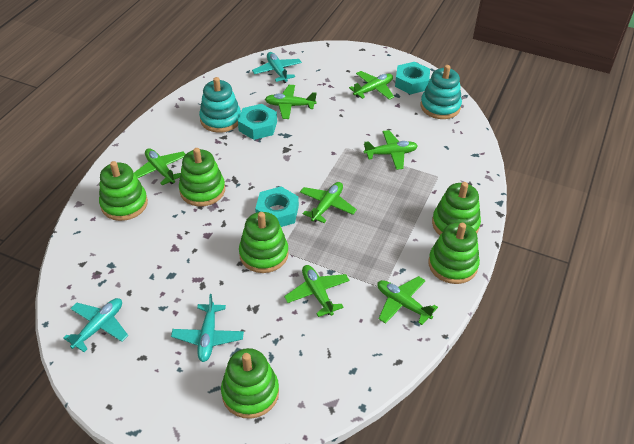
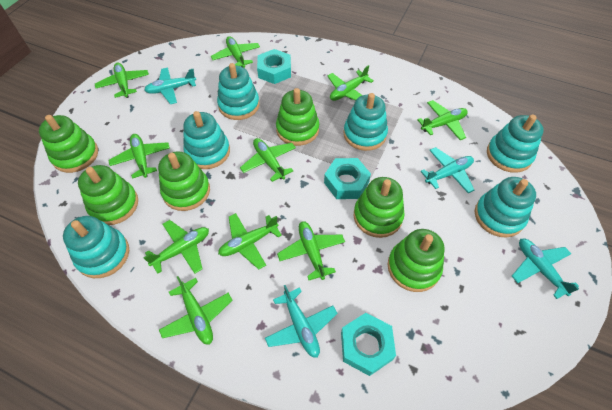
green plane: 7 -> 10
turquoise plane: 3 -> 4
turquoise stacking toy: 2 -> 6

